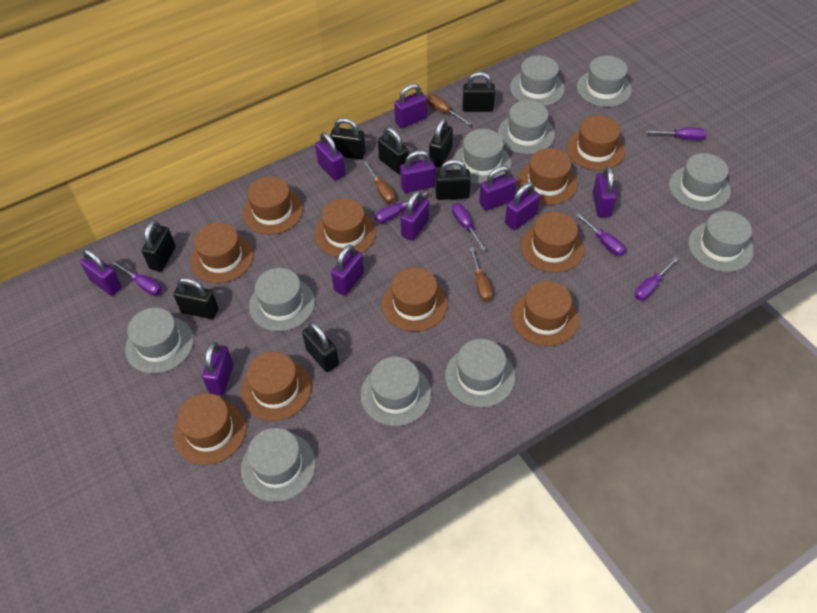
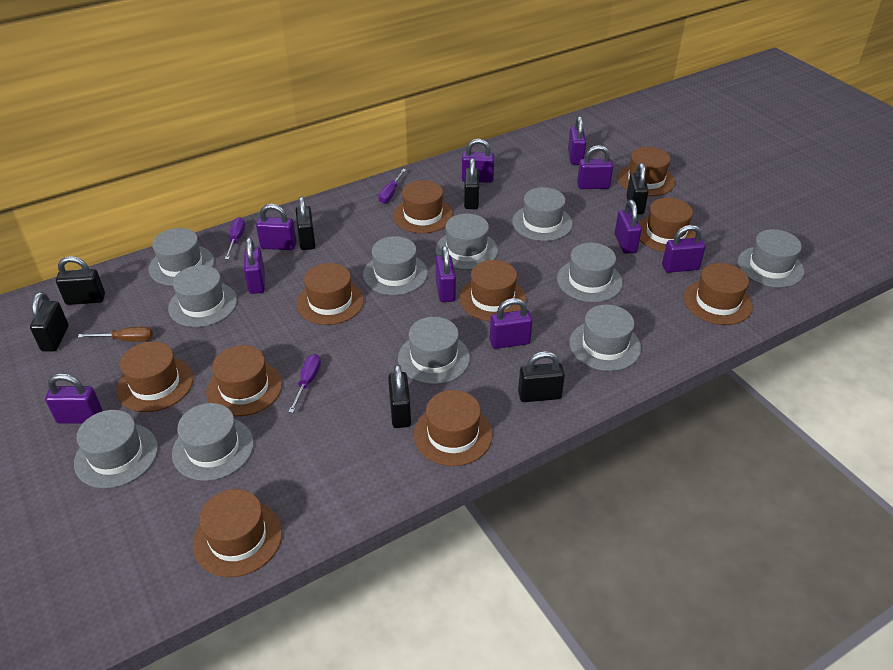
black padlock: 8 -> 7
brown screwdriver: 3 -> 1
purple screwdriver: 6 -> 3

